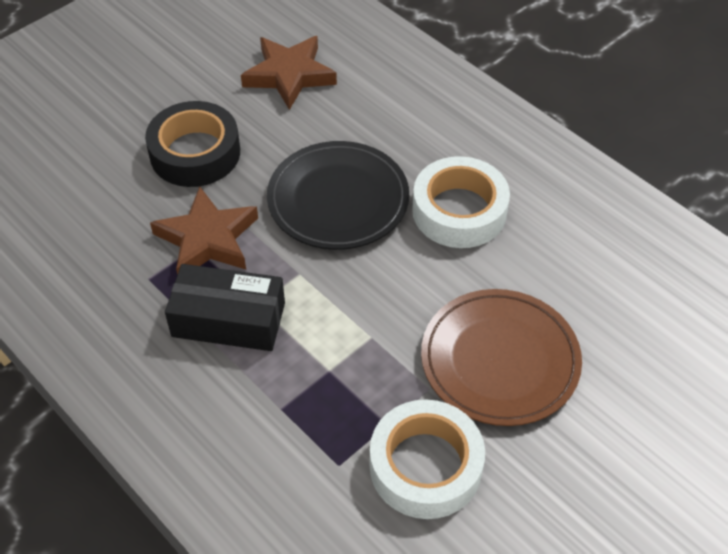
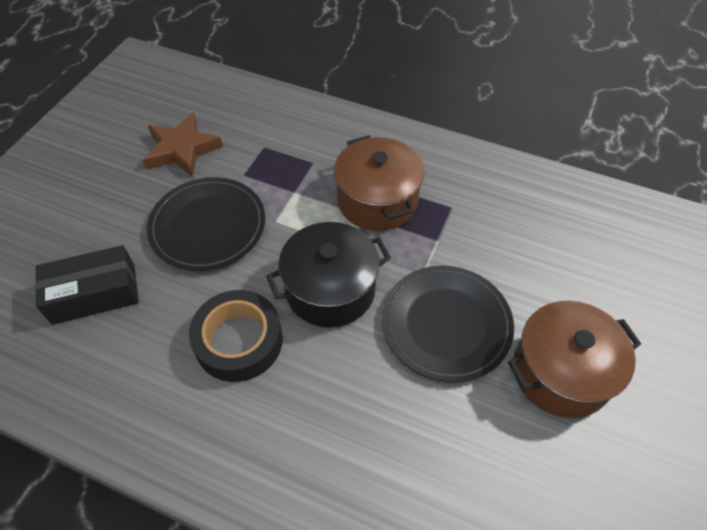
black plate: 1 -> 2
black pot: 0 -> 1
brown plate: 1 -> 0
brown pot: 0 -> 2
brown star: 2 -> 1
white tape: 2 -> 0

